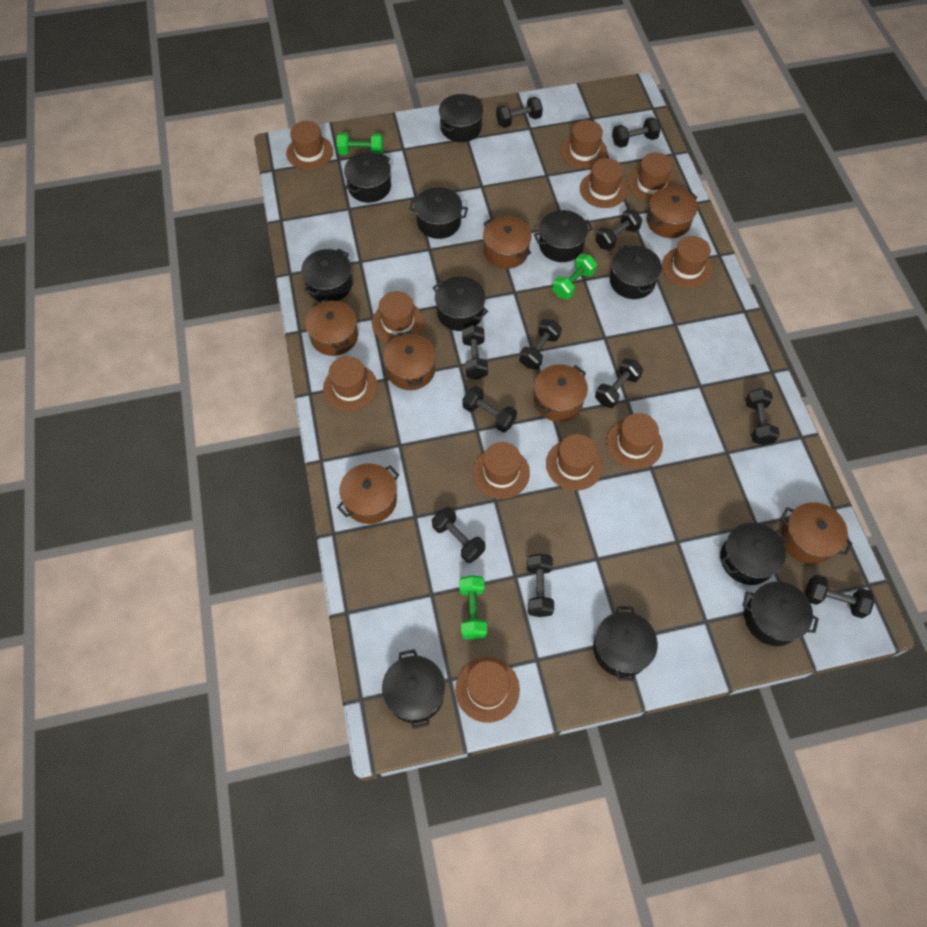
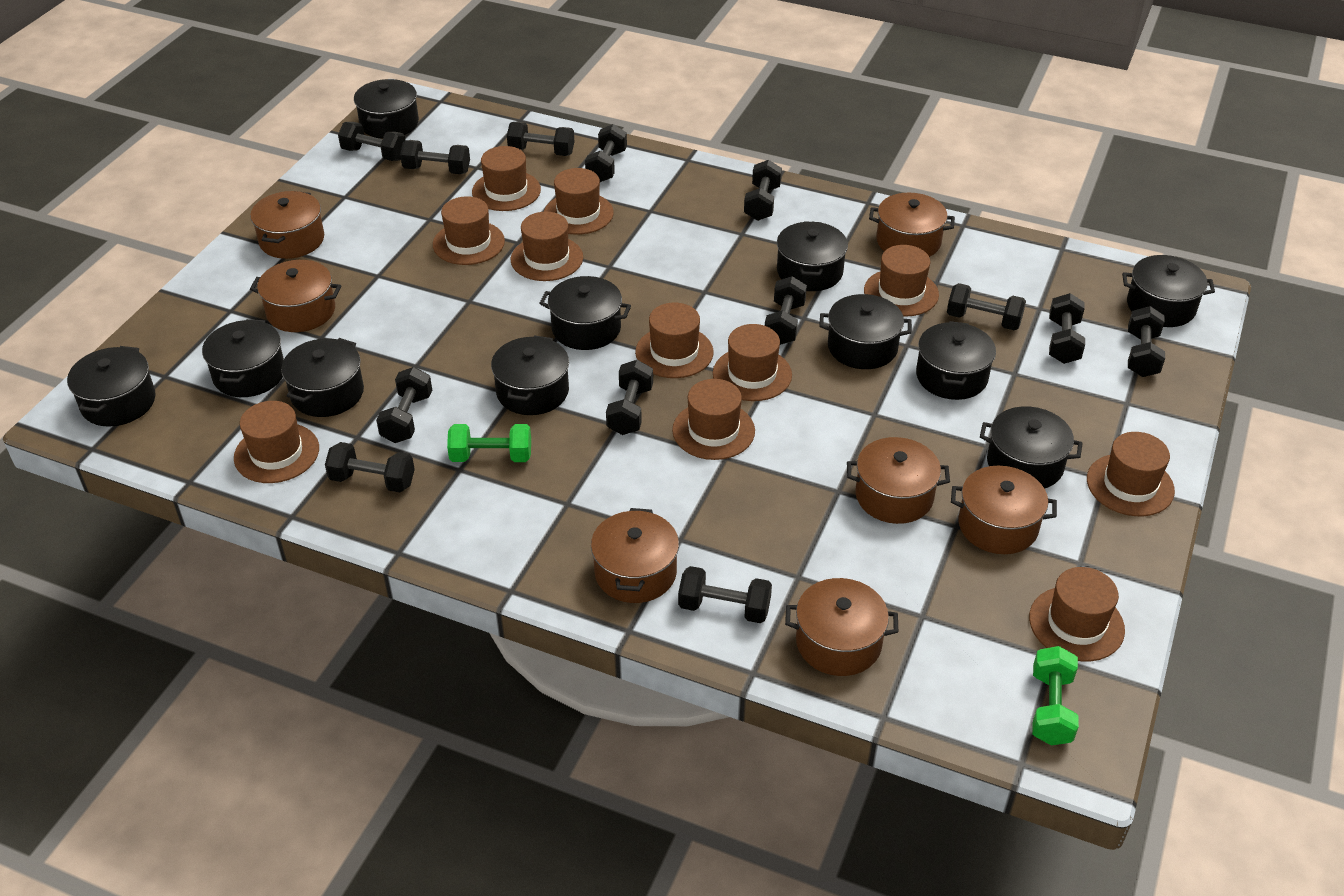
black dumbbell: 11 -> 13
green dumbbell: 3 -> 2

